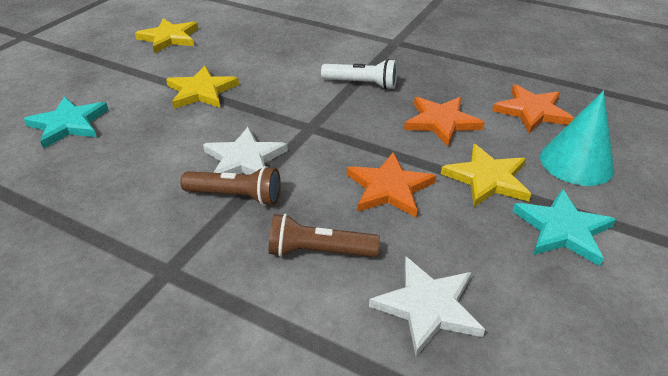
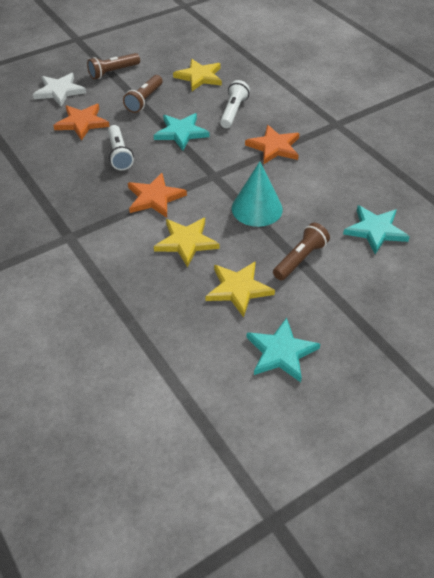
brown flashlight: 2 -> 3
turquoise star: 2 -> 3
white flashlight: 1 -> 2
white star: 2 -> 1

